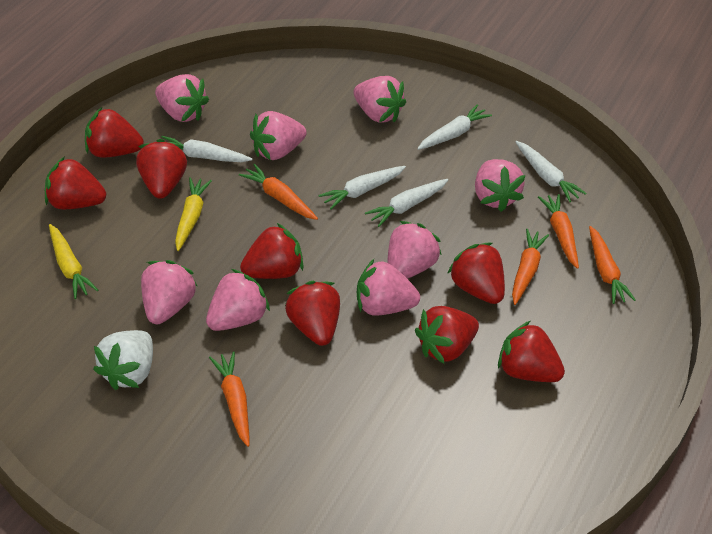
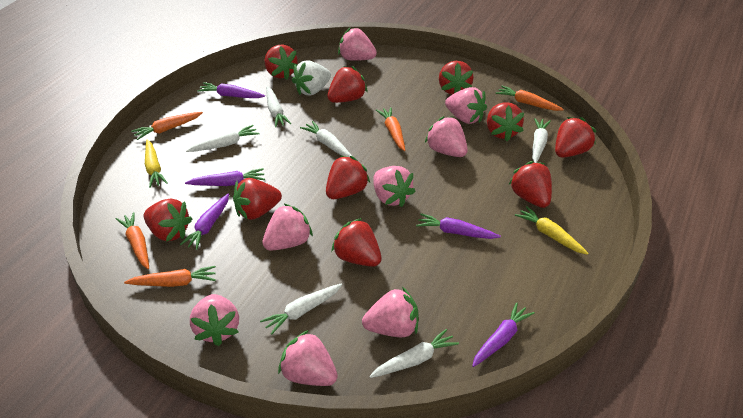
purple carrot: 0 -> 5
red strawberry: 8 -> 10
white carrot: 5 -> 6

